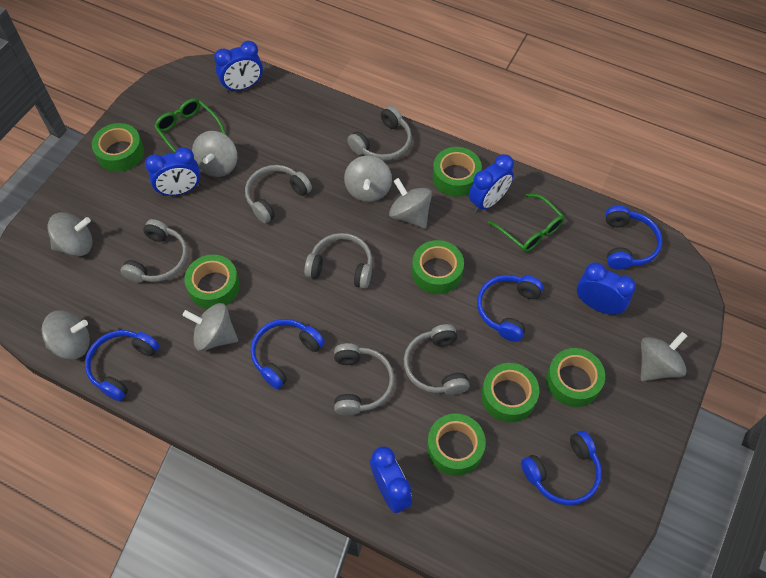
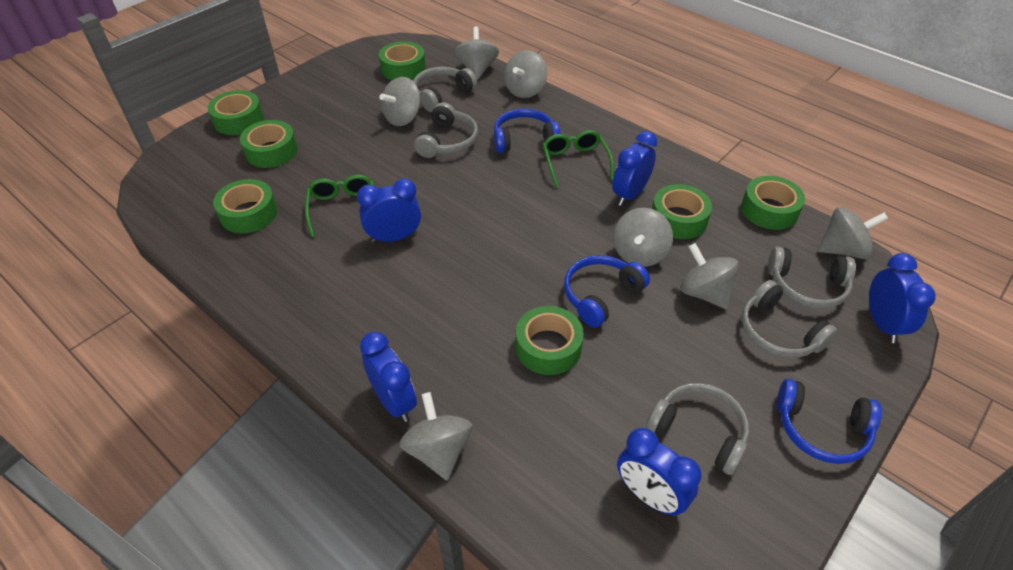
blue headphones: 5 -> 3
grey headphones: 6 -> 5

